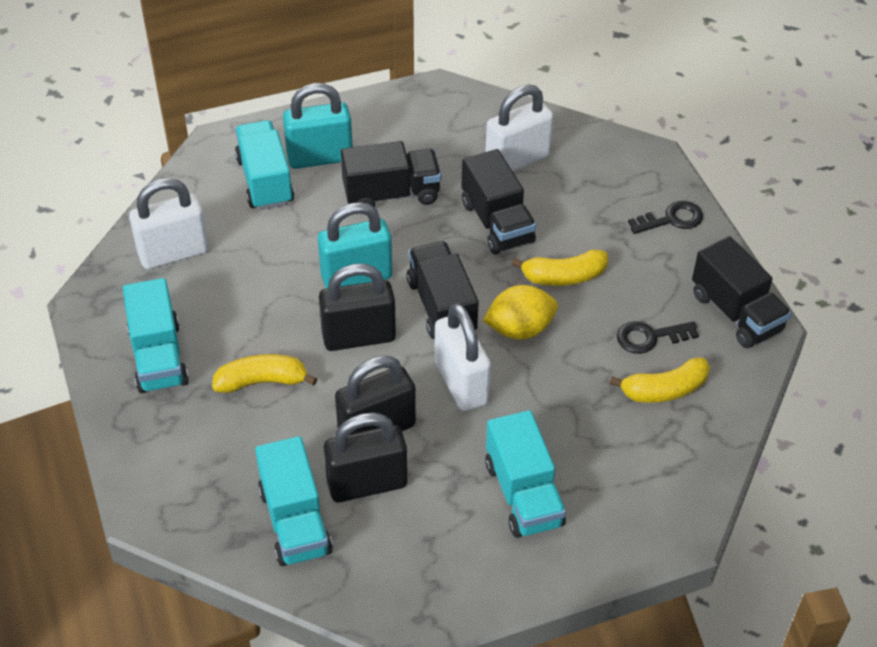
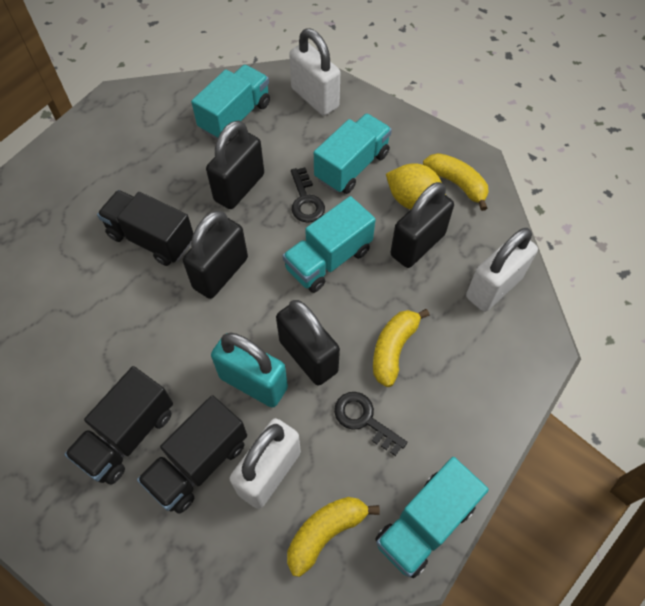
black padlock: 3 -> 4
black truck: 4 -> 3
turquoise padlock: 2 -> 1

